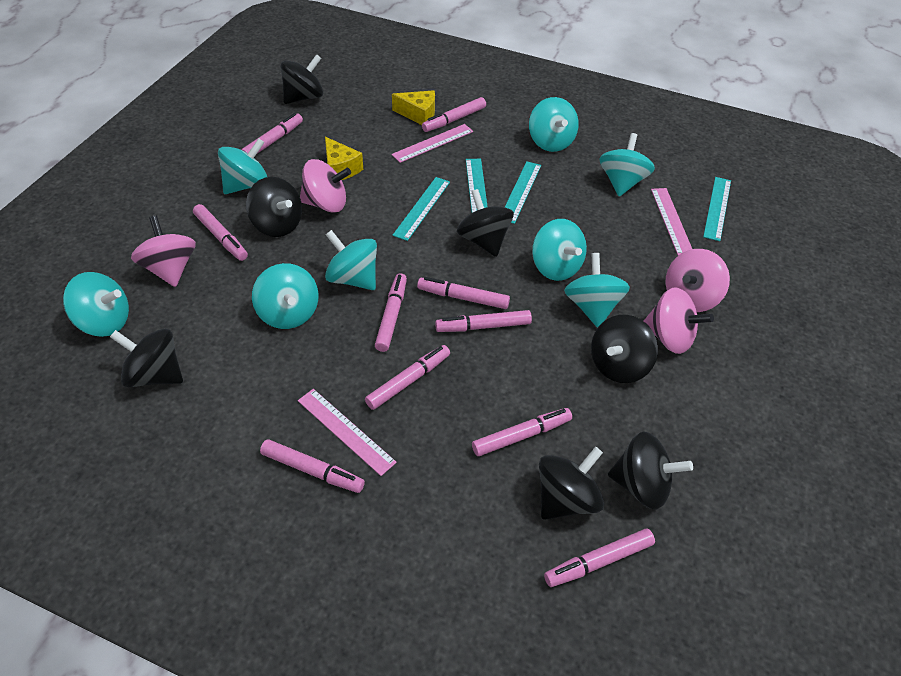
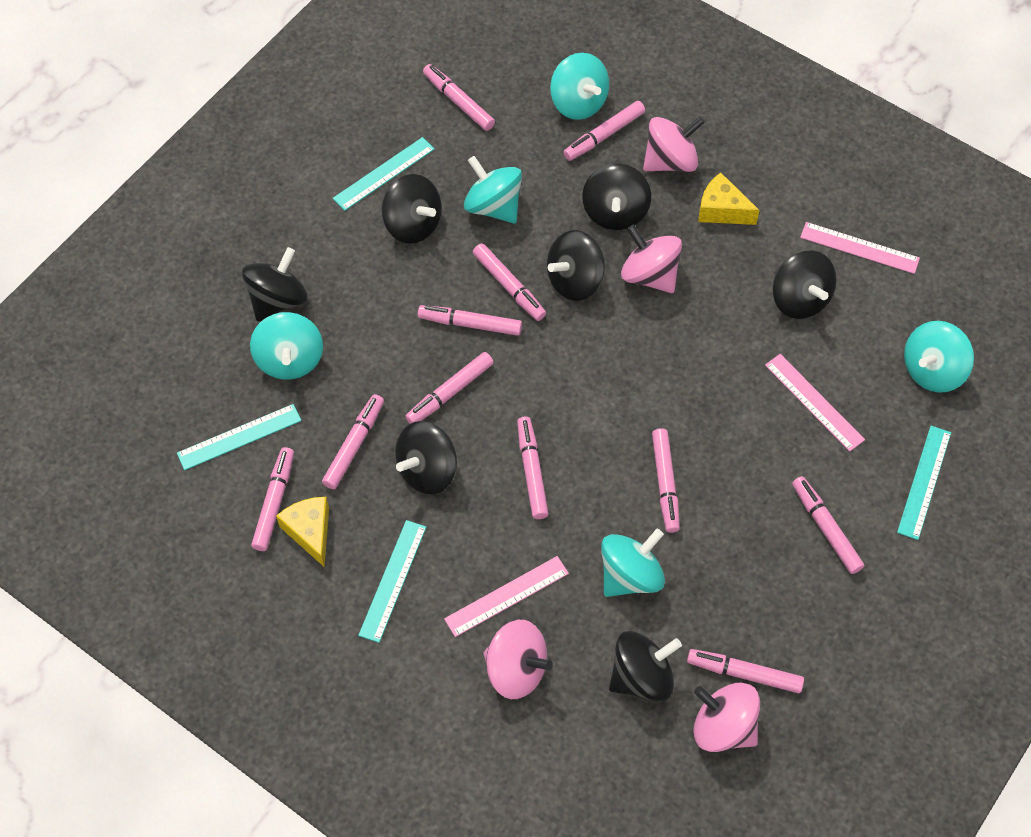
pink marker: 10 -> 11
turquoise spinning top: 8 -> 5

